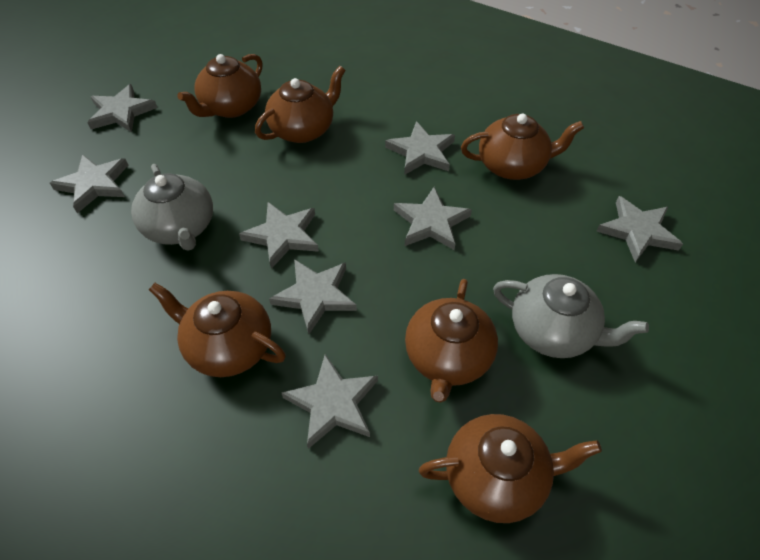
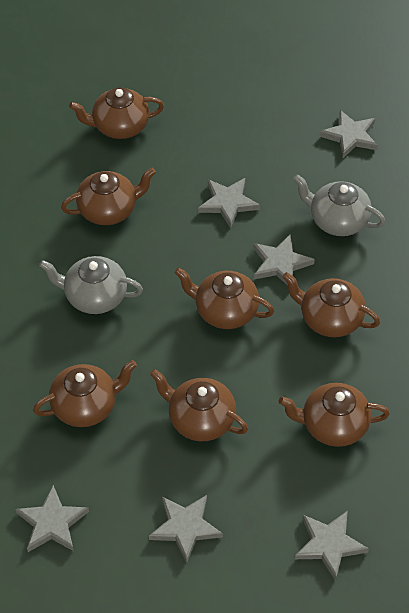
brown teapot: 6 -> 7
grey star: 8 -> 6

